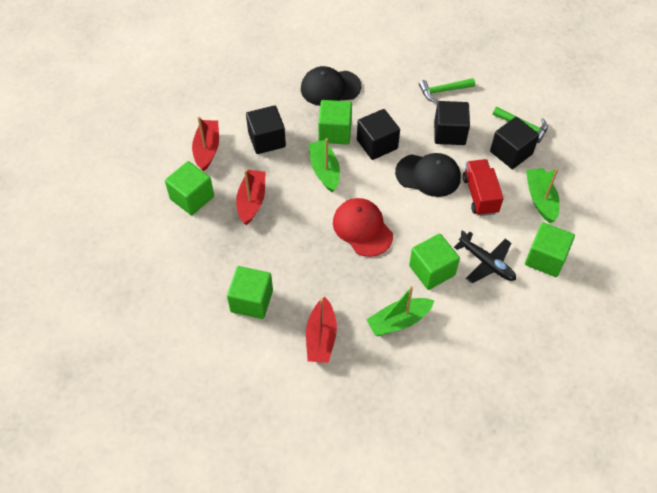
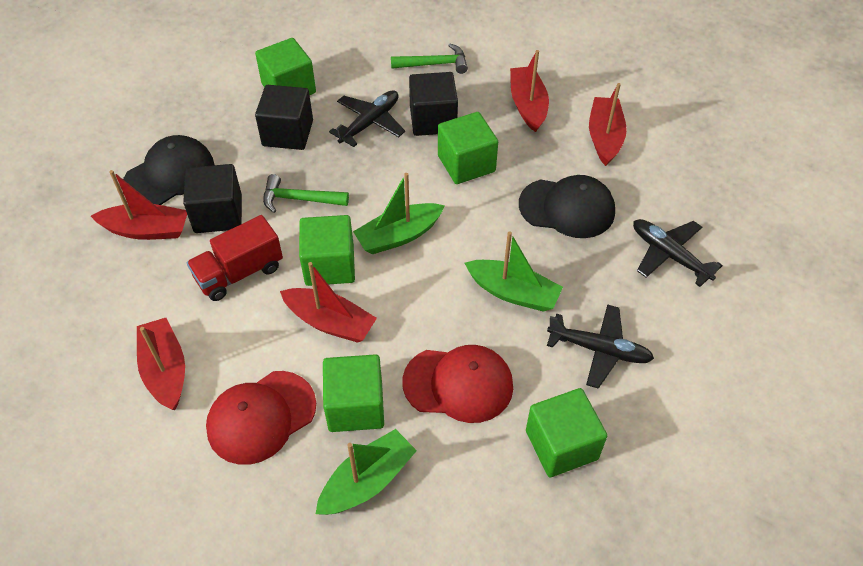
black cube: 4 -> 3
black plane: 1 -> 3
red boat: 3 -> 5
red cap: 1 -> 2

